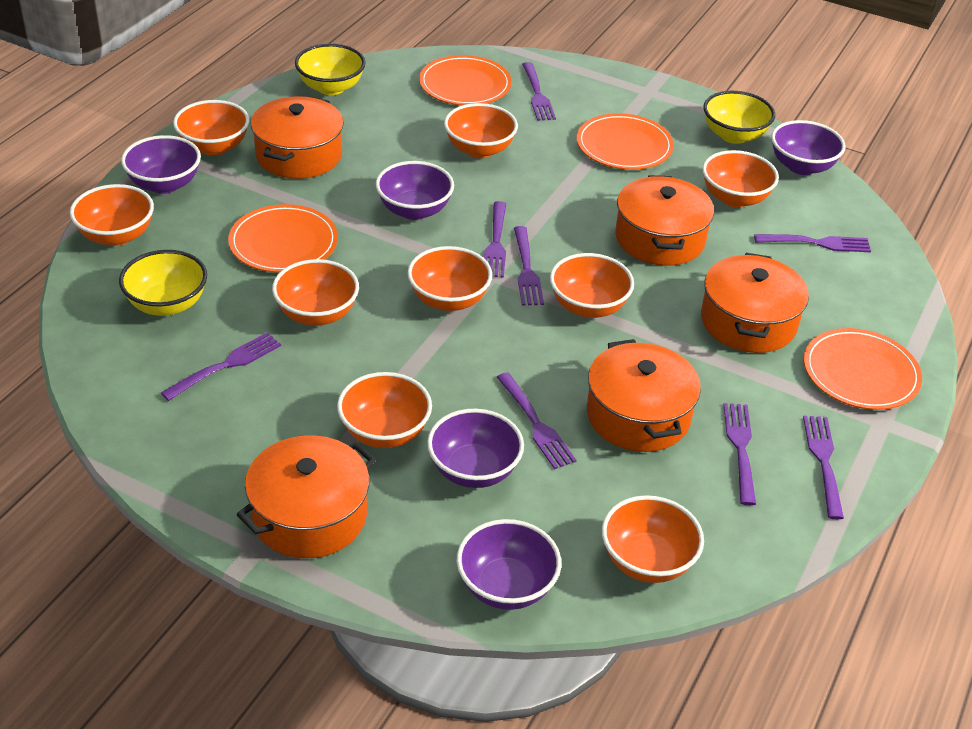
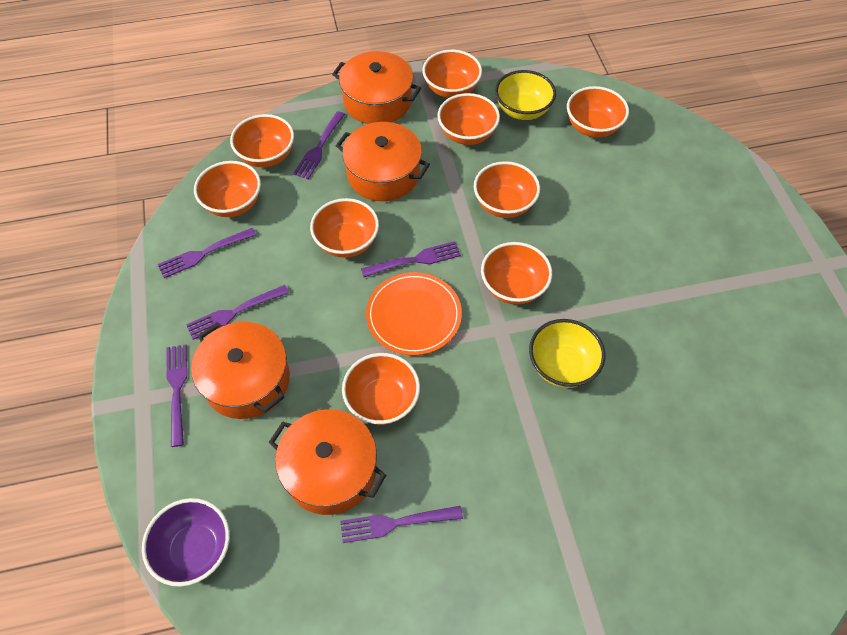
orange plate: 4 -> 1
orange pot: 5 -> 4
purple bowl: 5 -> 1
purple fork: 8 -> 6
yellow bowl: 3 -> 2

